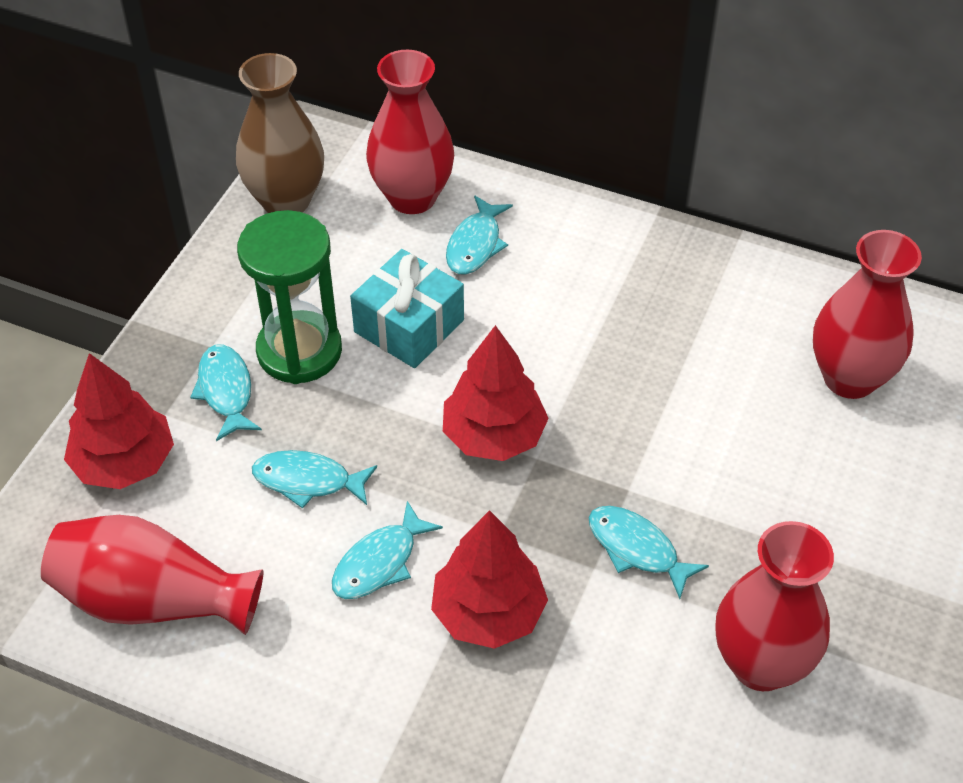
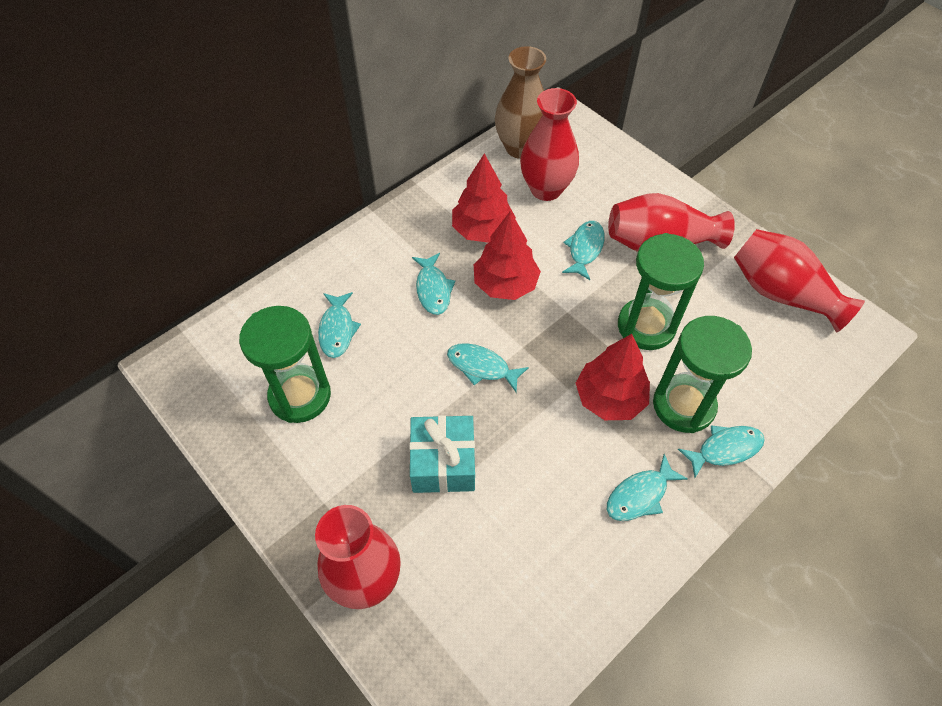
green hourglass: 1 -> 3
turquoise fish: 5 -> 6

